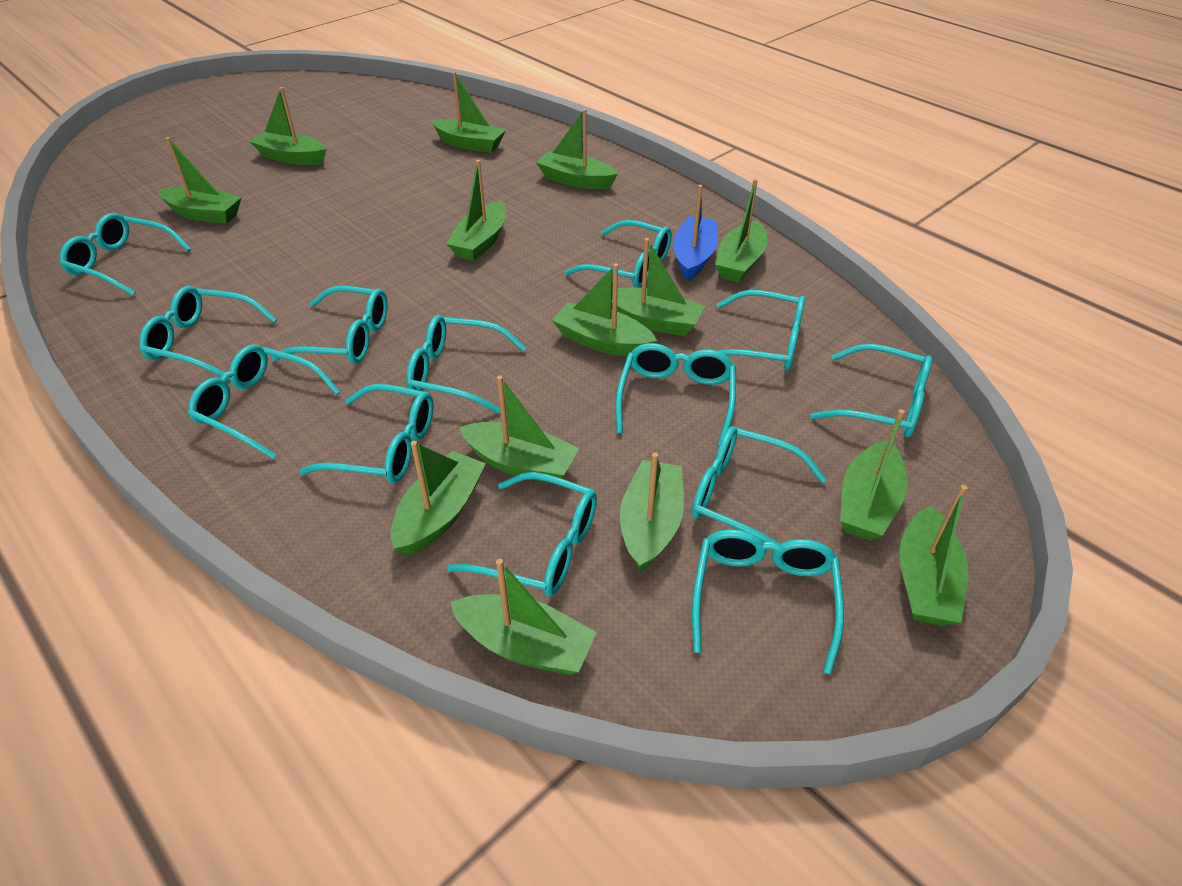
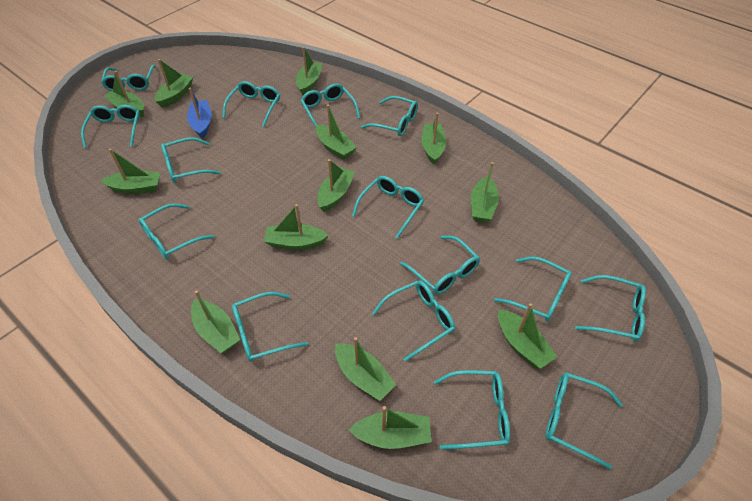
green boat: 14 -> 13
turquoise glasses: 13 -> 15

